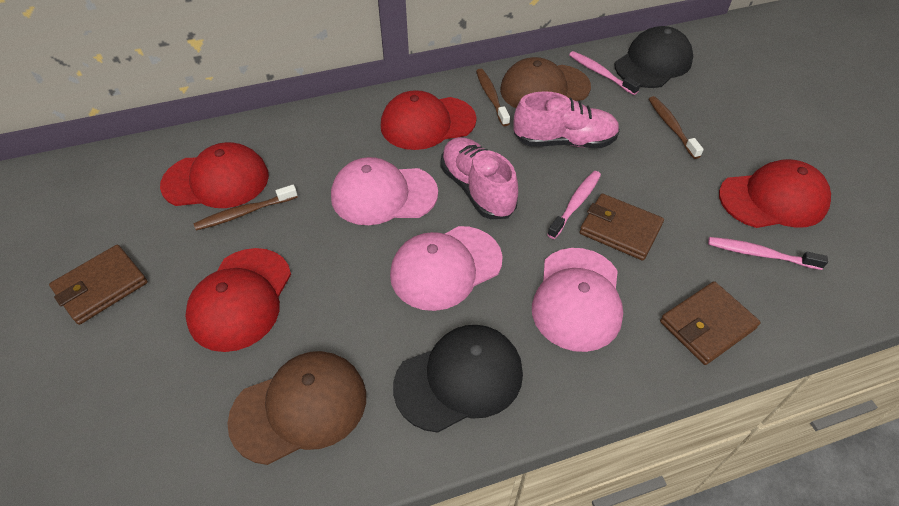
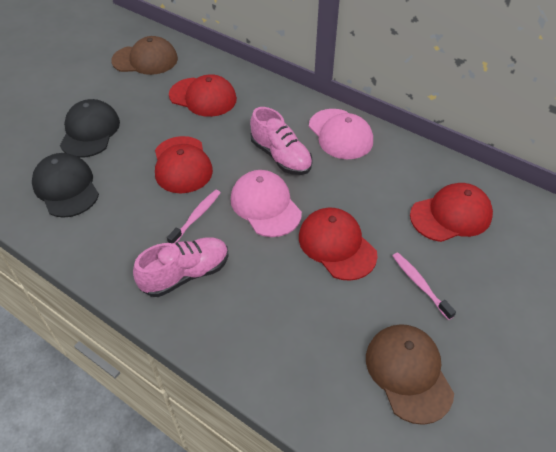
brown toothbrush: 3 -> 0
brown wallet: 3 -> 0
pink cap: 3 -> 2
pink toothbrush: 3 -> 2

